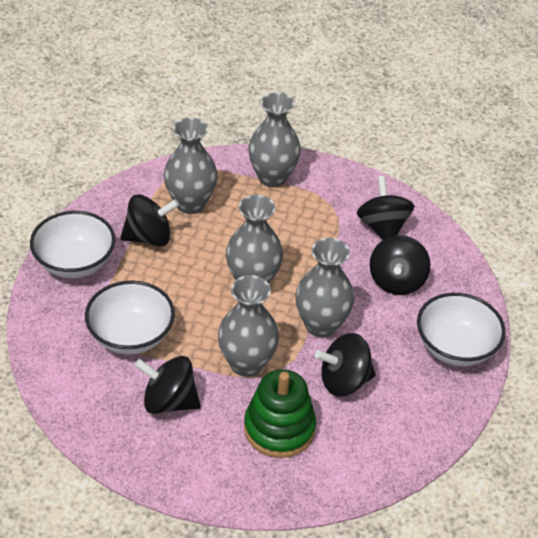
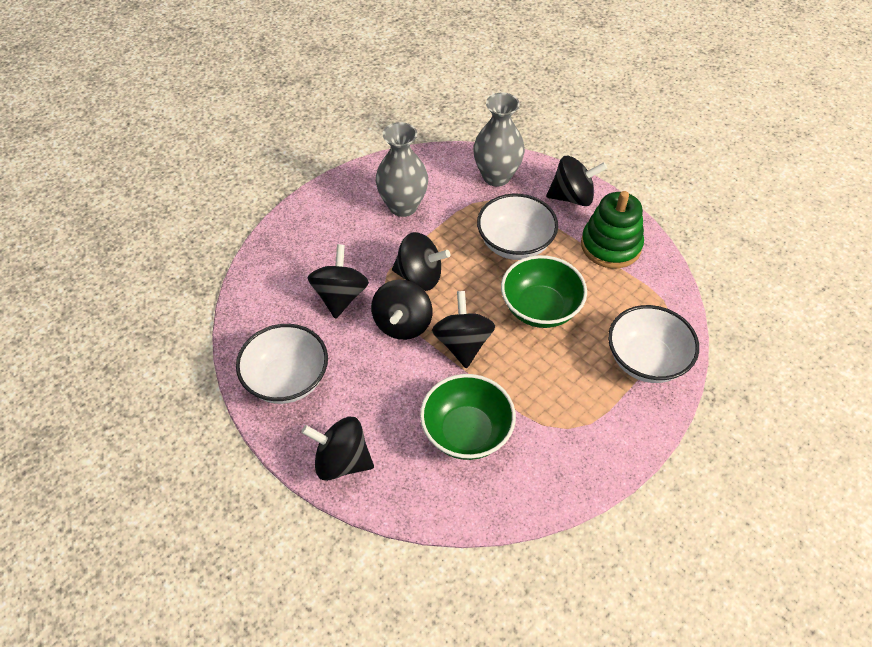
black spinning top: 5 -> 6
green bowl: 0 -> 2
grey vase: 5 -> 2

